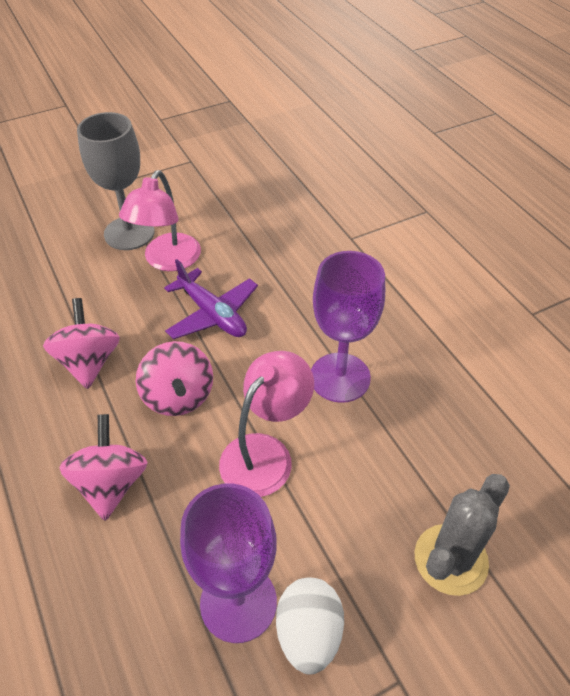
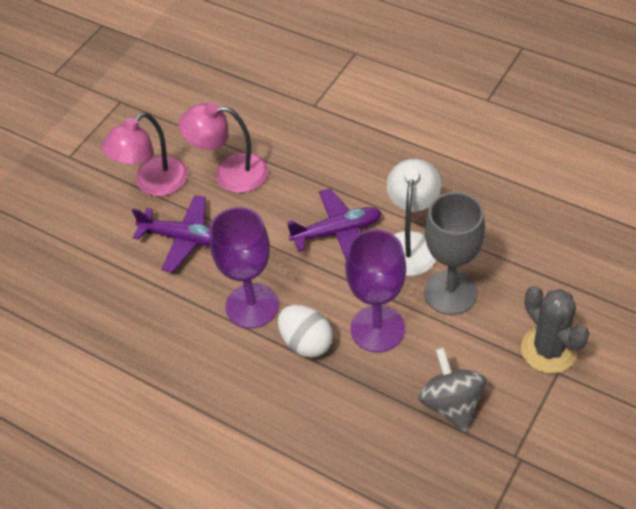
grey spinning top: 0 -> 1
pink spinning top: 3 -> 0
purple plane: 1 -> 2
white lamp: 0 -> 1

